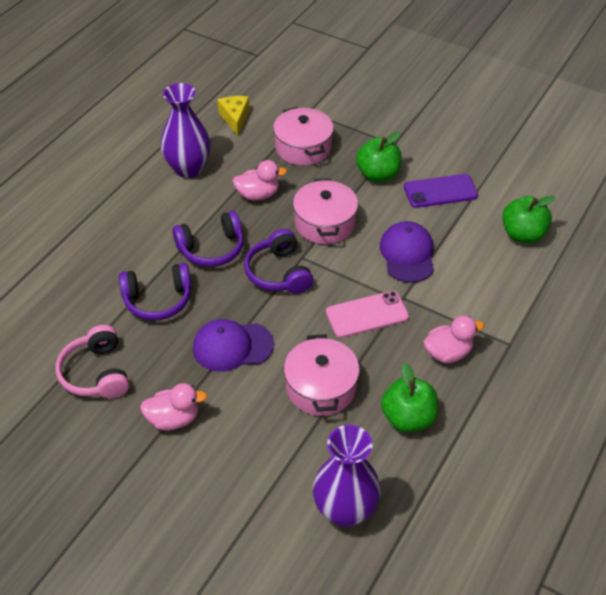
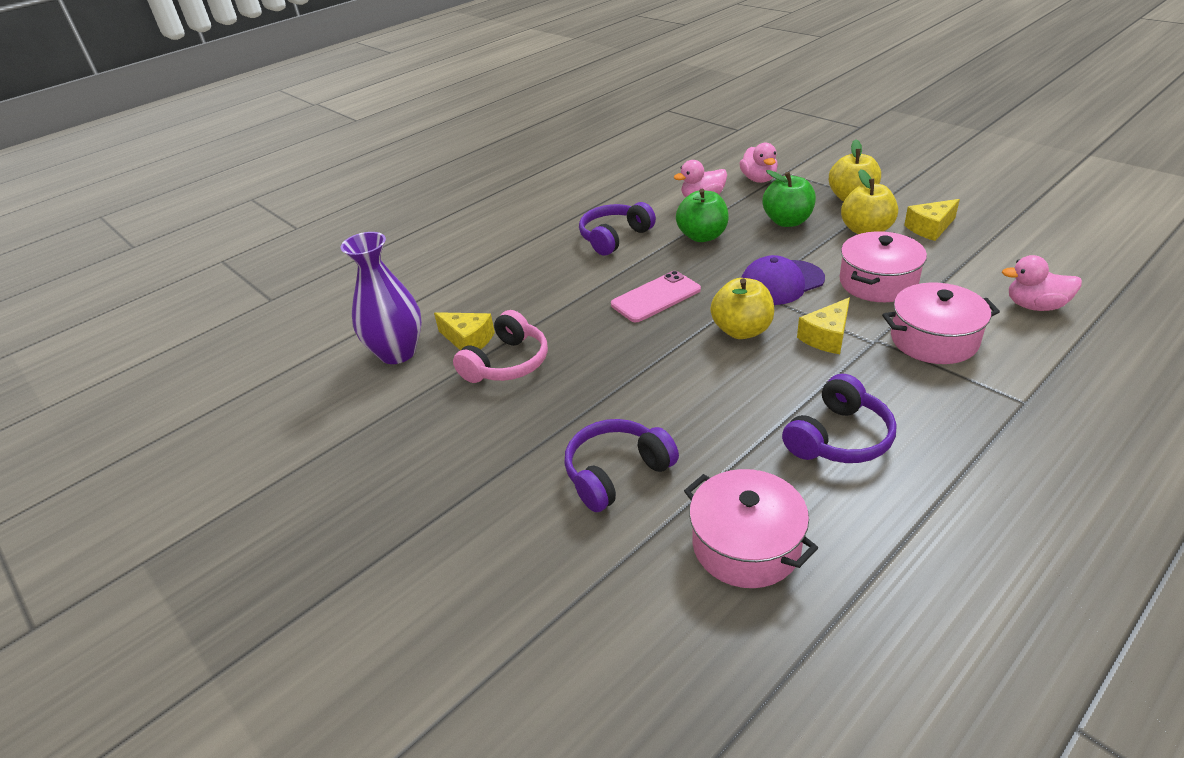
green apple: 3 -> 2
purple cap: 2 -> 1
purple phone: 1 -> 0
purple vase: 2 -> 1
yellow apple: 0 -> 3
yellow cheese: 1 -> 3

